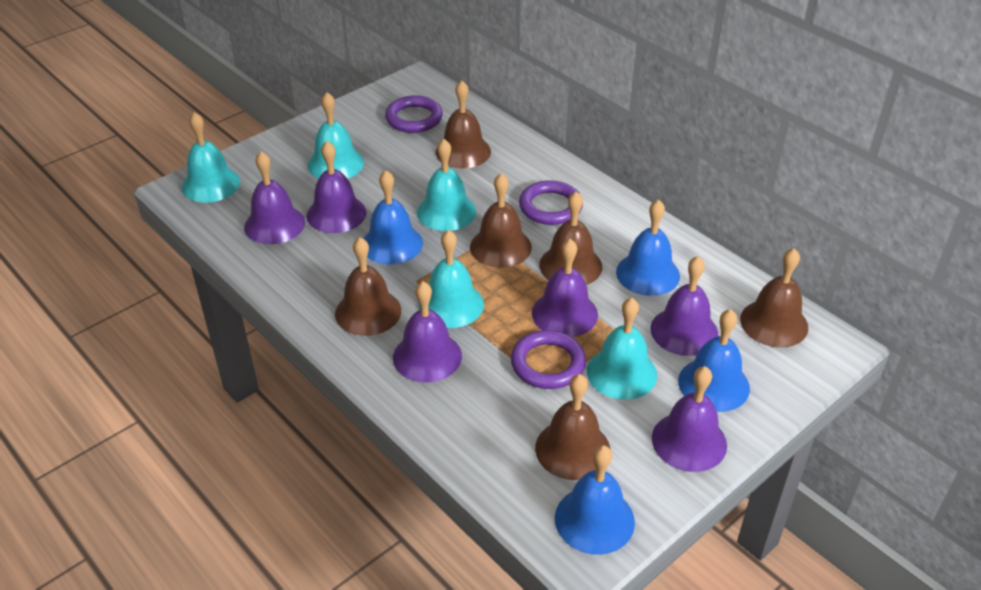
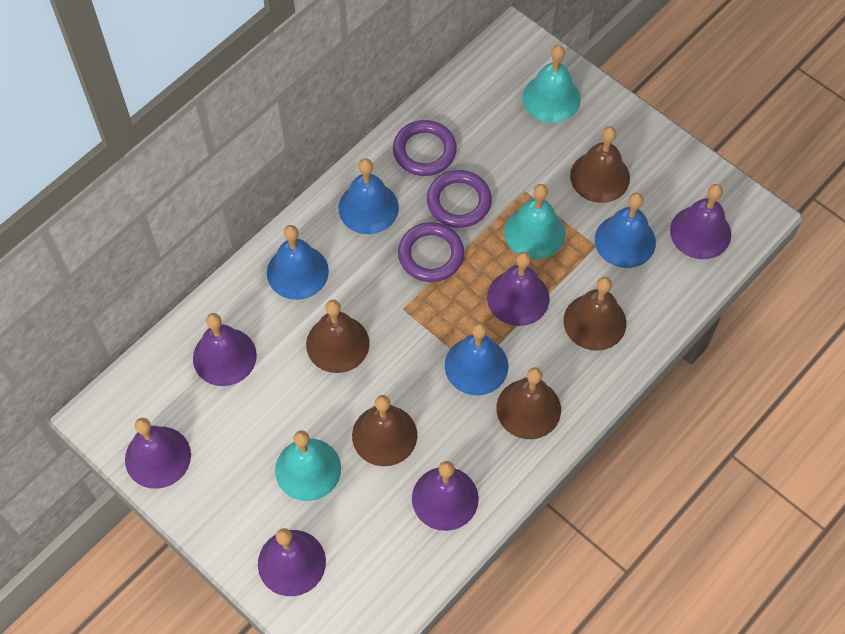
brown bell: 6 -> 5
turquoise bell: 5 -> 3

